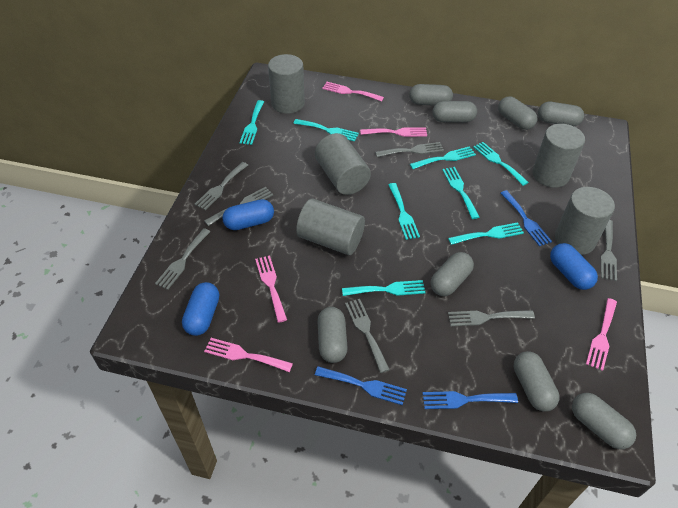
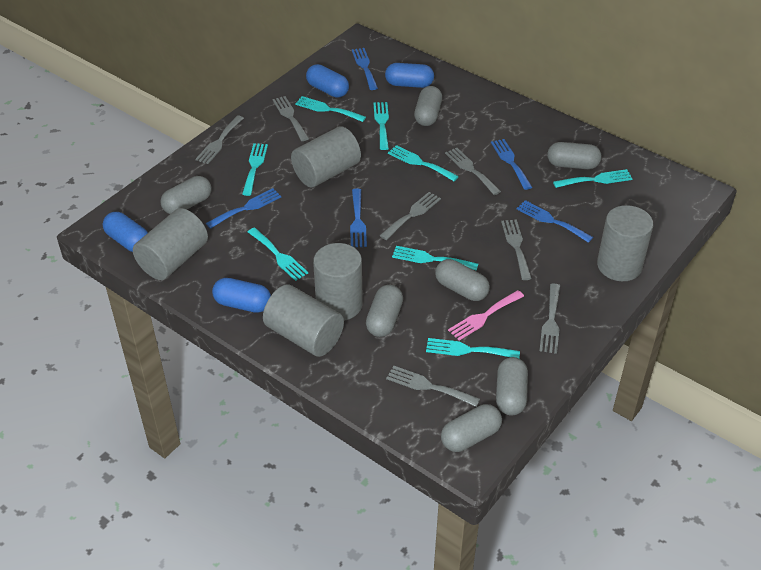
blue capsule: 3 -> 4
blue fork: 3 -> 5
grey capsule: 8 -> 7
pink fork: 5 -> 1

